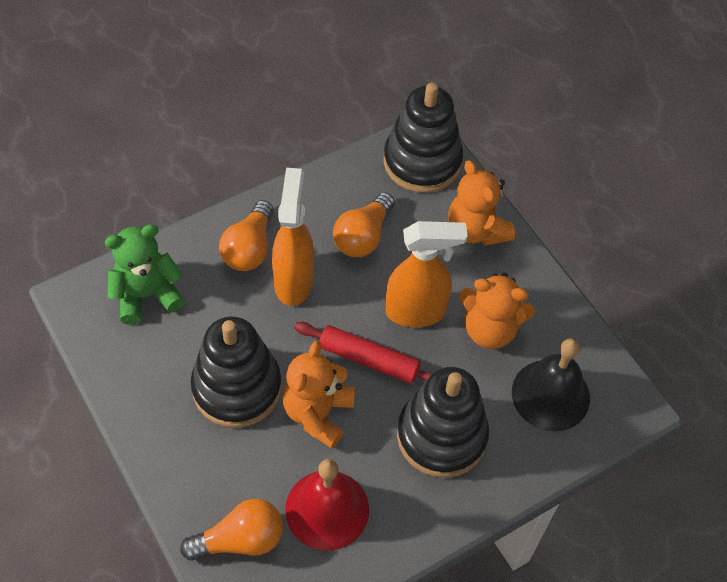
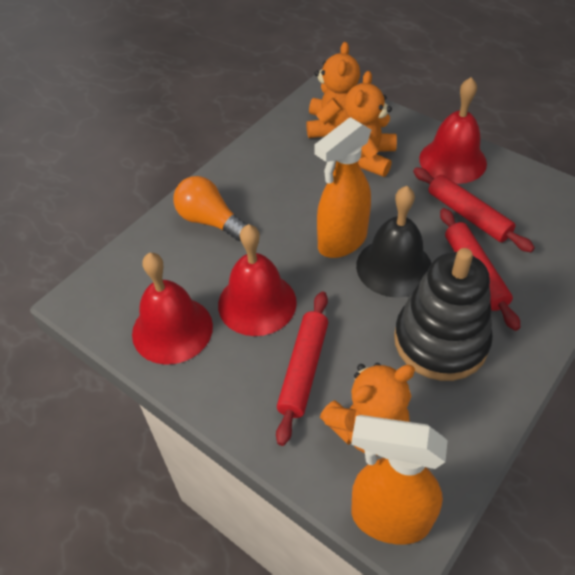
black stacking toy: 3 -> 1
green teddy bear: 1 -> 0
orange light bulb: 3 -> 1
red bell: 1 -> 3
red rolling pin: 1 -> 3

